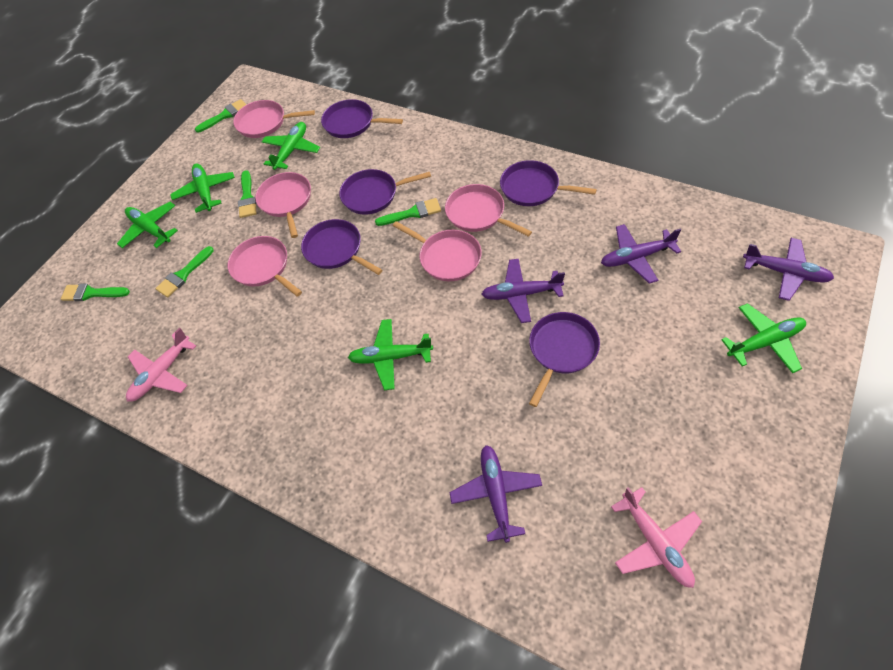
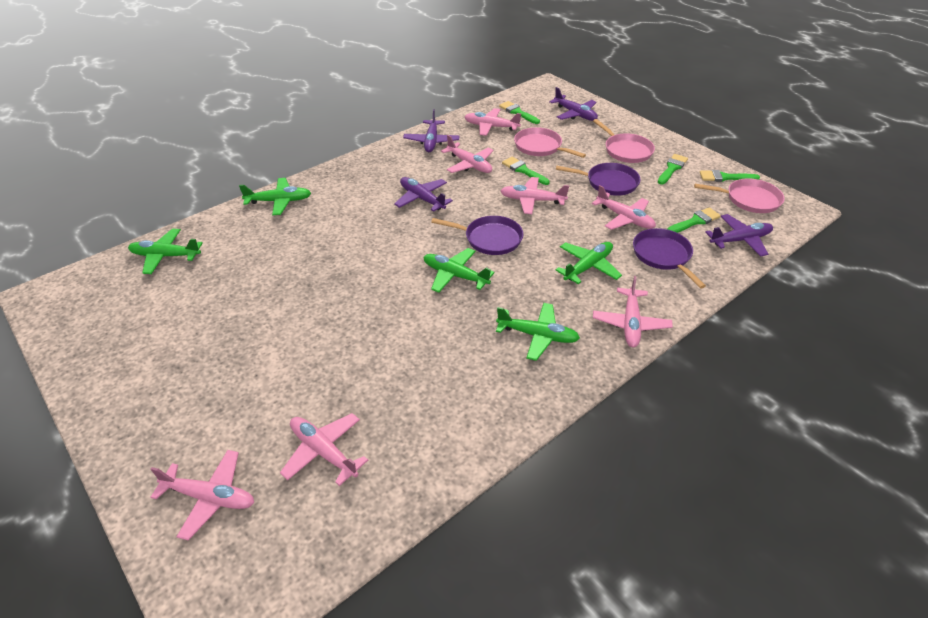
pink pan: 5 -> 3
pink plane: 2 -> 7
purple pan: 5 -> 3

